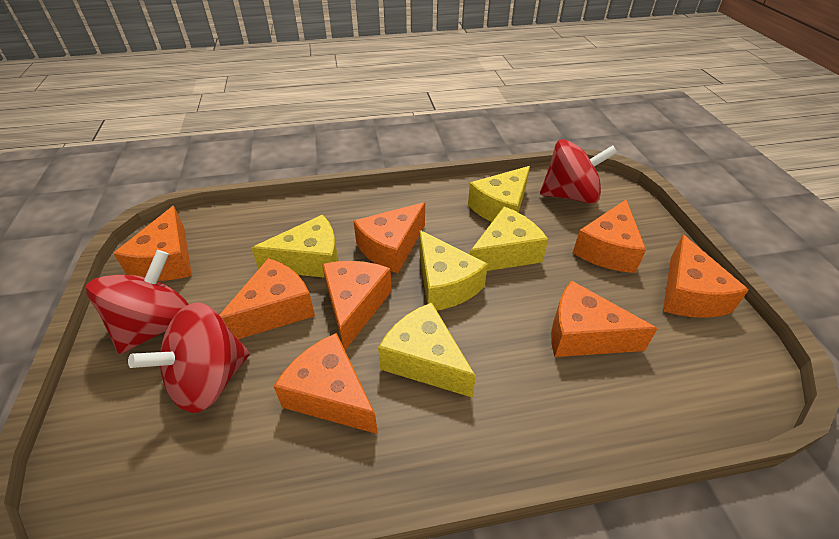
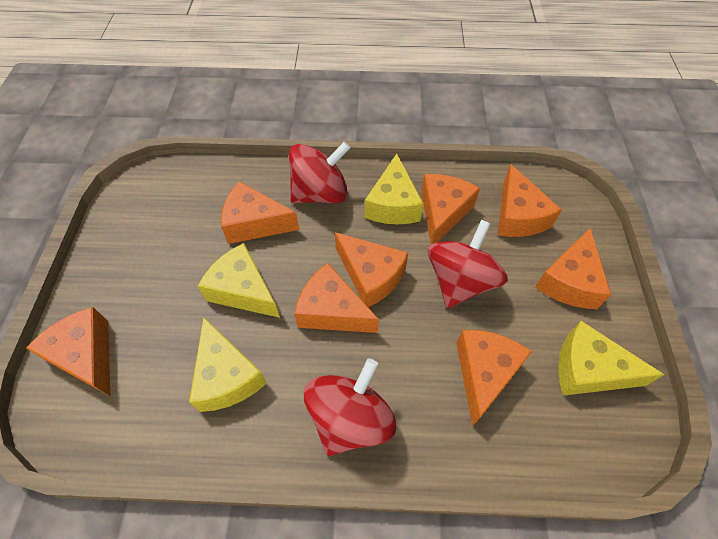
yellow cheese: 5 -> 4

